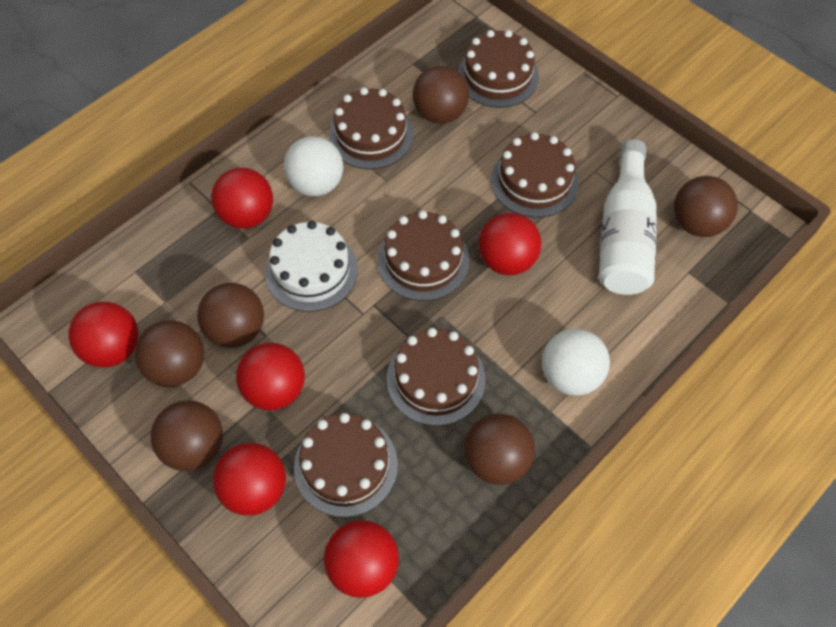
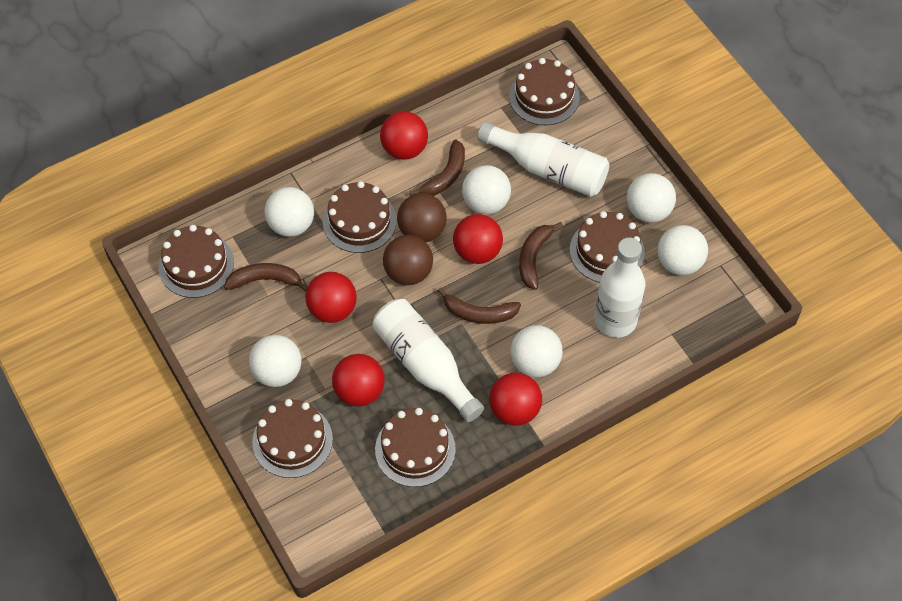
brown ball: 6 -> 2
brown banana: 0 -> 4
red ball: 6 -> 5
white ball: 2 -> 6
white bottle: 1 -> 3
white cake: 1 -> 0

